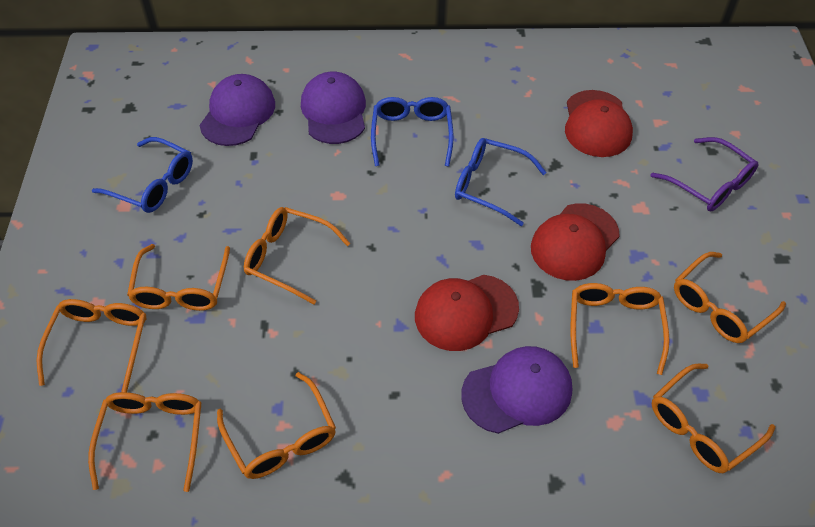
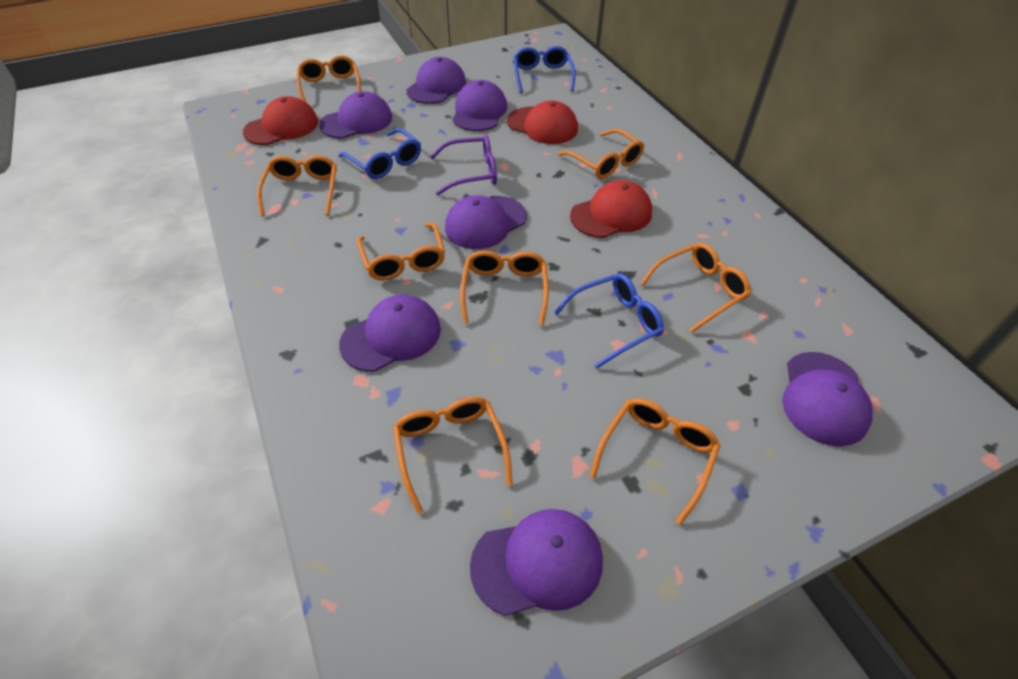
purple cap: 3 -> 7

